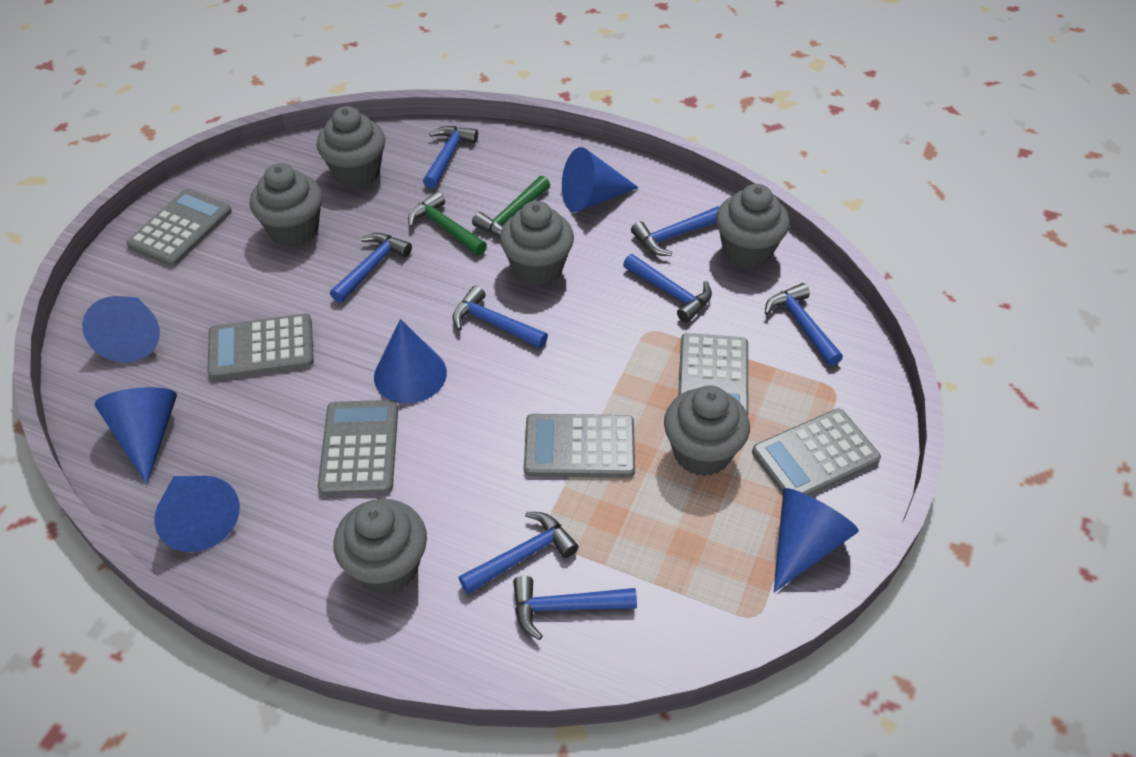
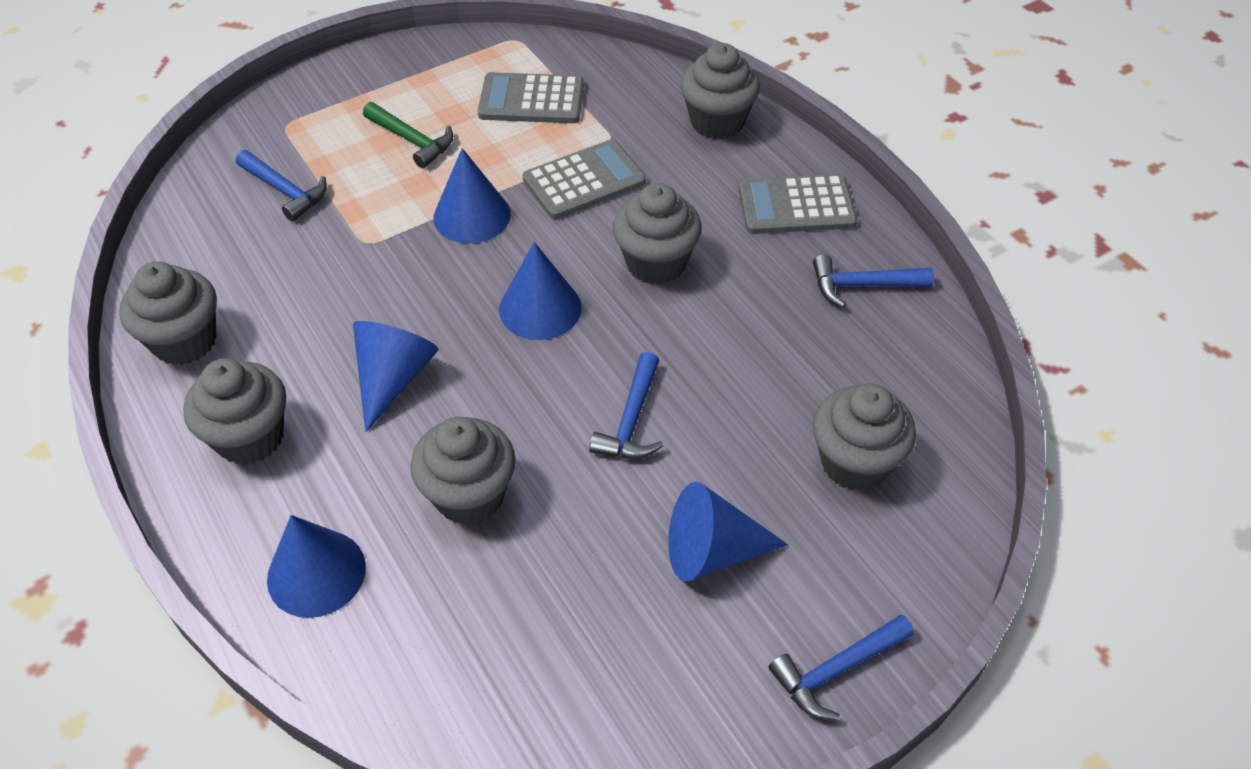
blue cone: 6 -> 5
blue hammer: 8 -> 4
green hammer: 2 -> 1
grey calculator: 6 -> 3

